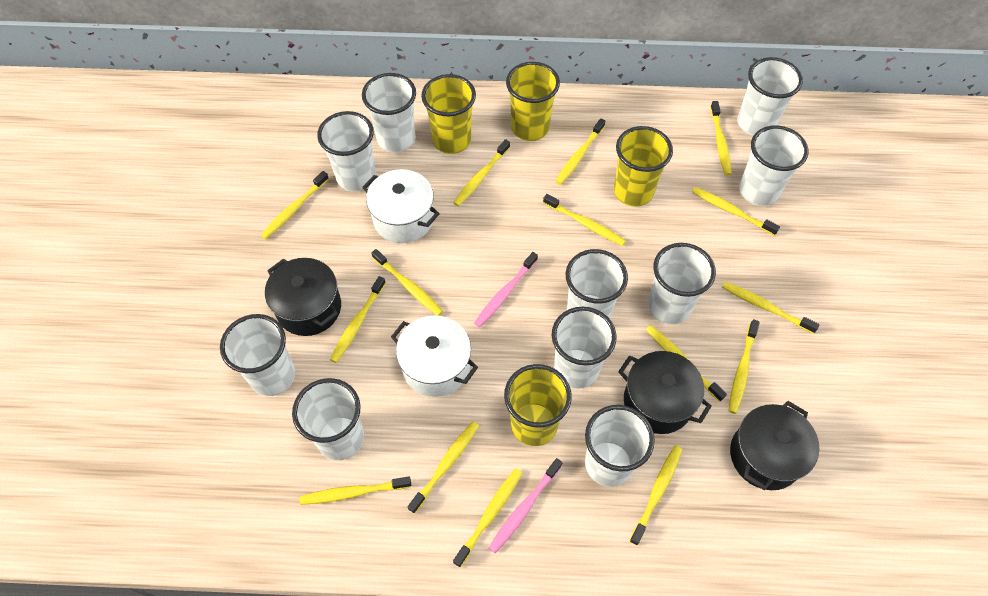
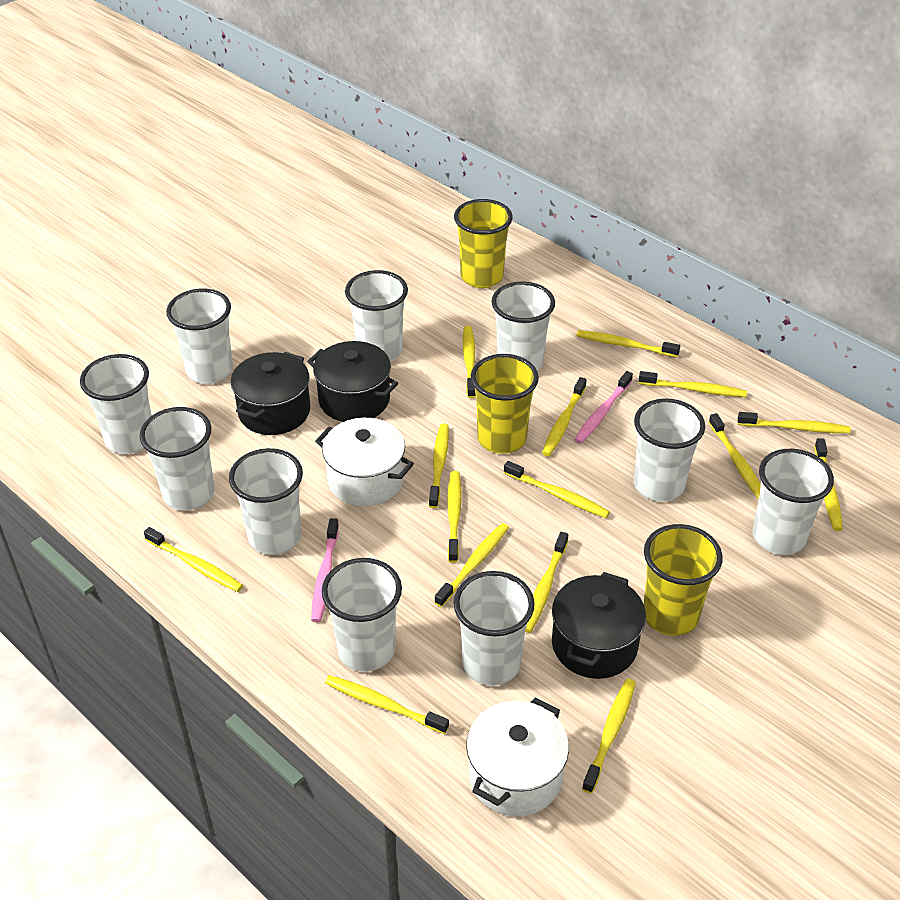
yellow cup: 4 -> 3

